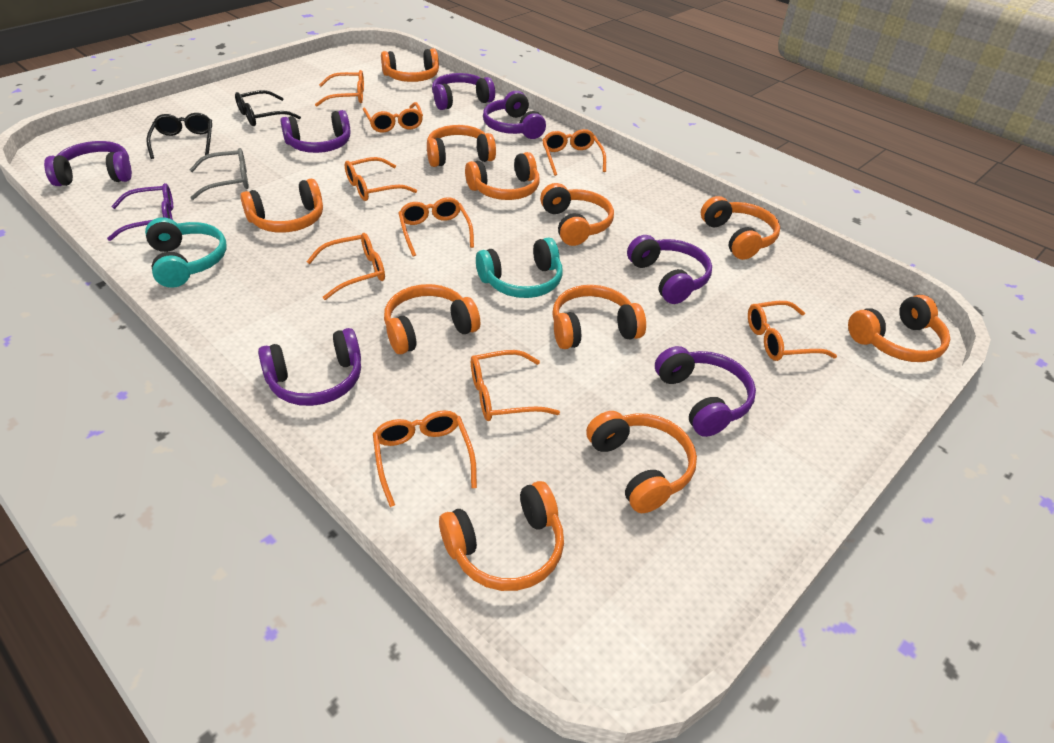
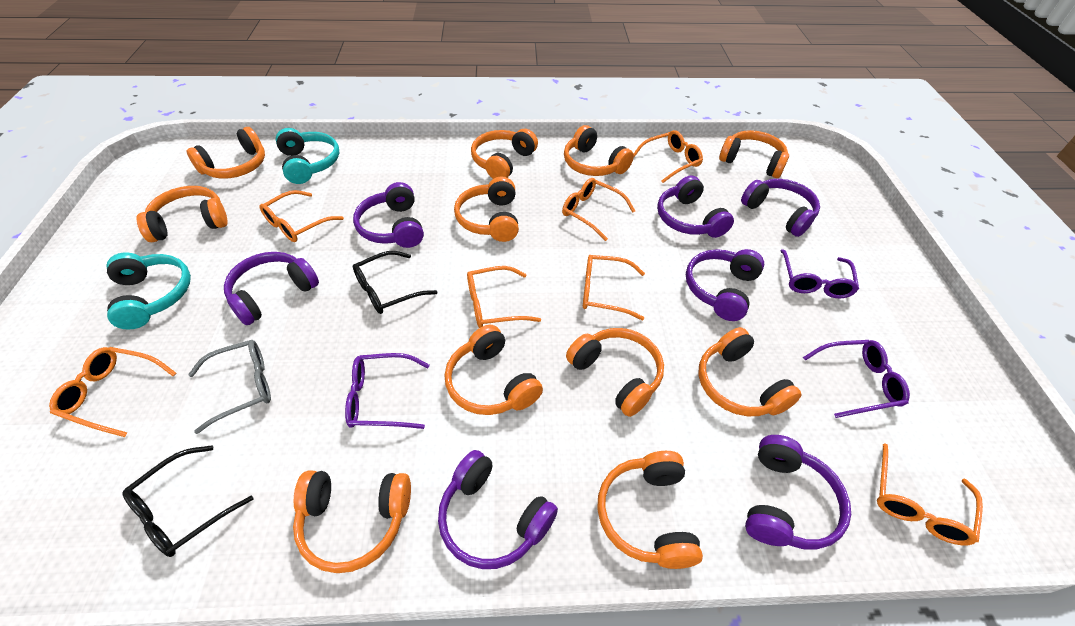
orange glasses: 9 -> 7
purple glasses: 1 -> 3

